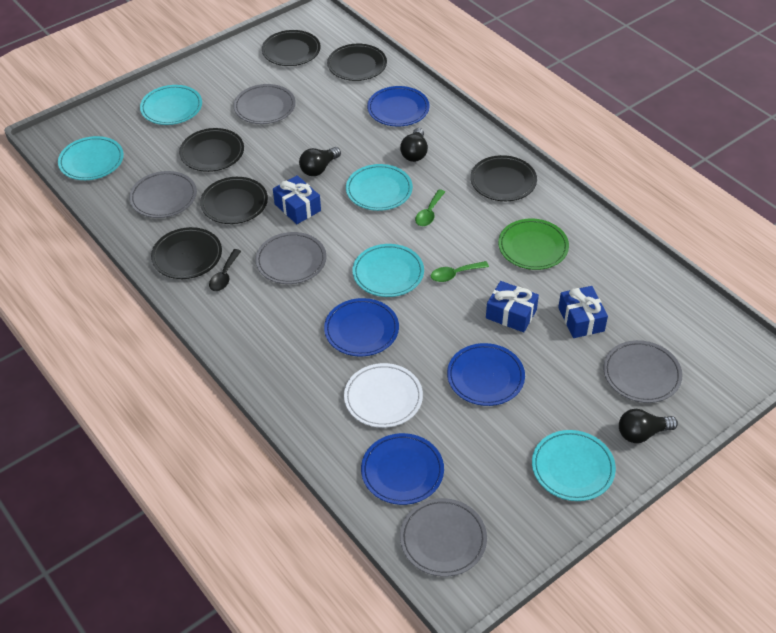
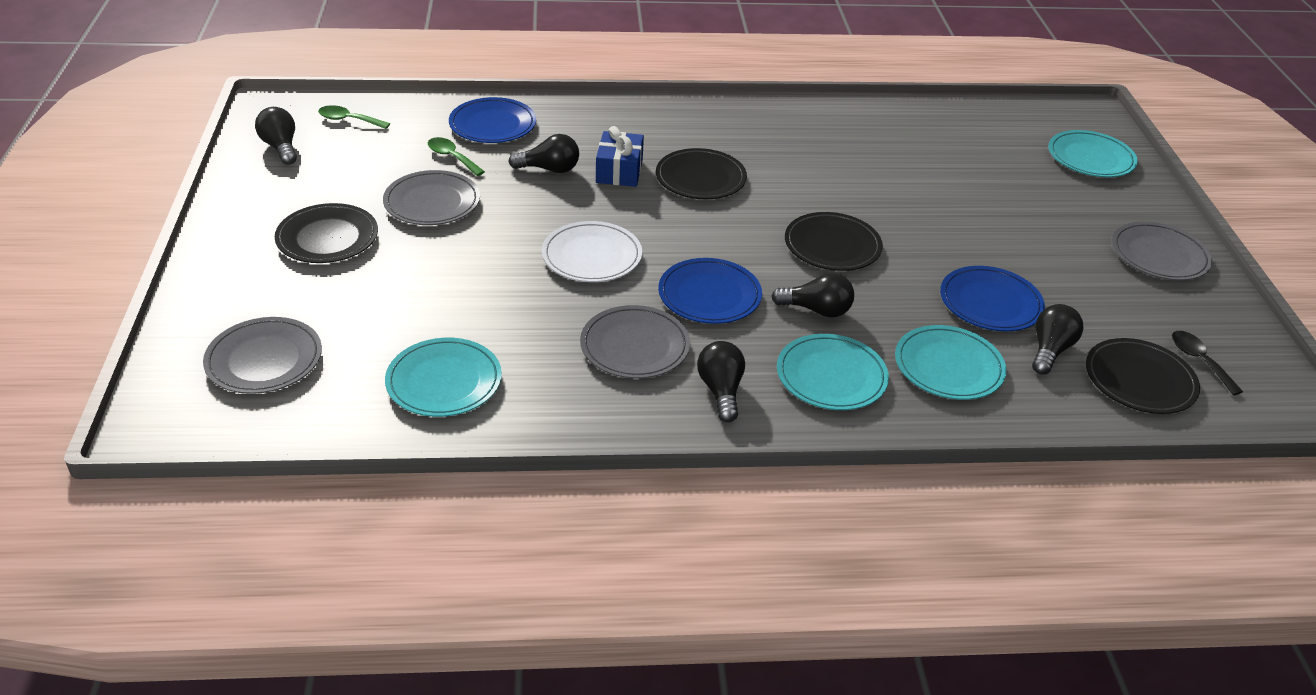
black light bulb: 3 -> 5
black plate: 6 -> 4
blue gift: 3 -> 1
blue plate: 4 -> 3
green plate: 1 -> 0
grey plate: 5 -> 4
turquoise plate: 5 -> 4

